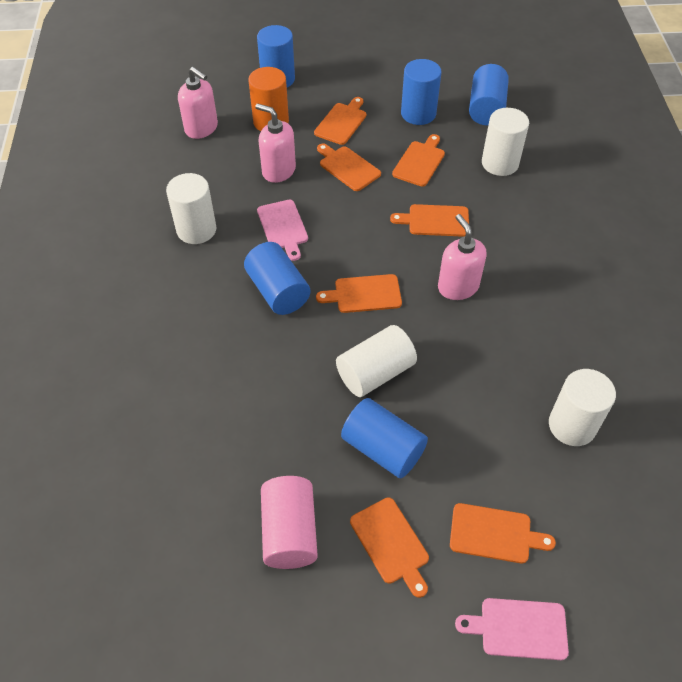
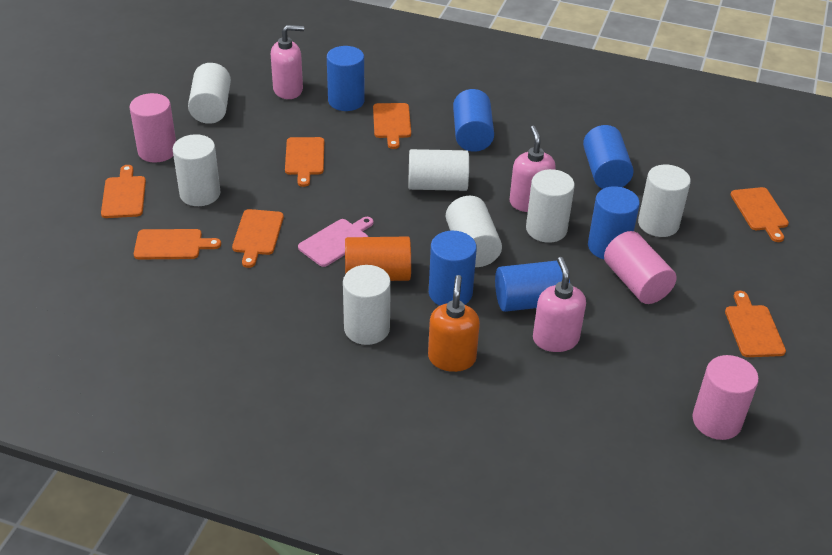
blue cylinder: 5 -> 6
orange soap dispenser: 0 -> 1
pink cutting board: 2 -> 1
pink cylinder: 1 -> 3
white cylinder: 4 -> 7

